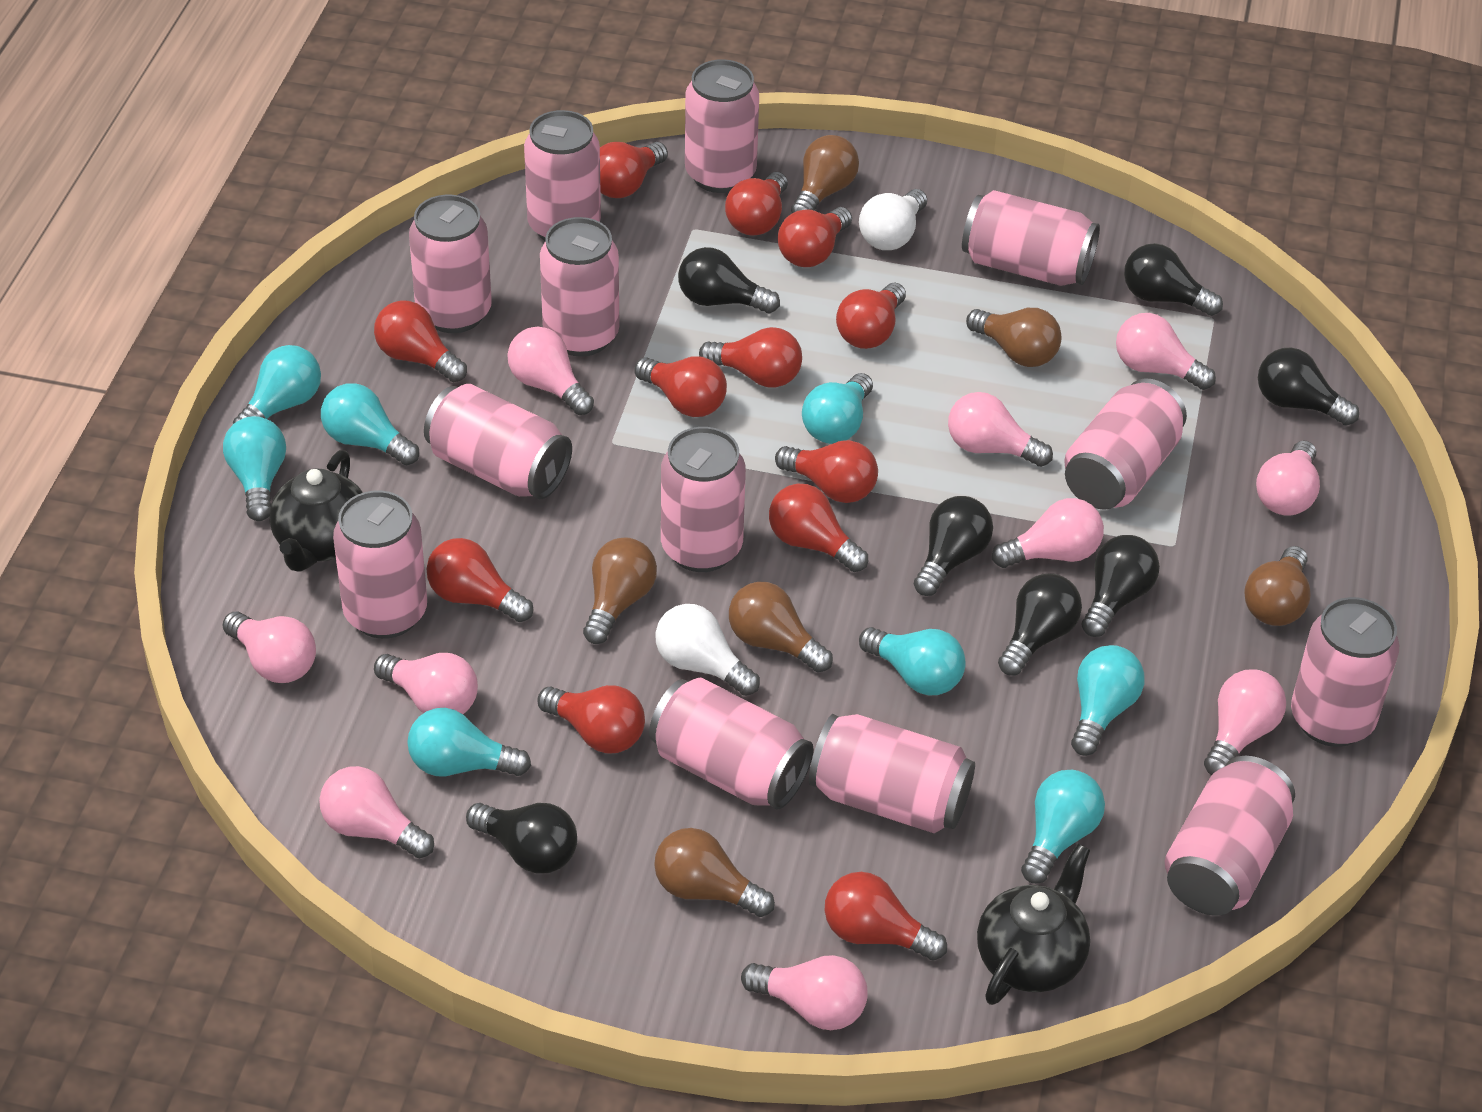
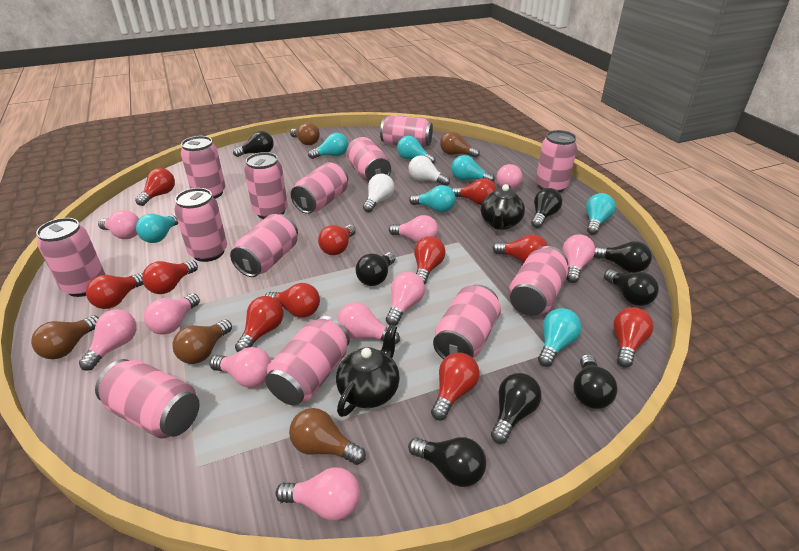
black light bulb: 7 -> 8
brown light bulb: 6 -> 5
red light bulb: 12 -> 11
turquoise light bulb: 8 -> 7

